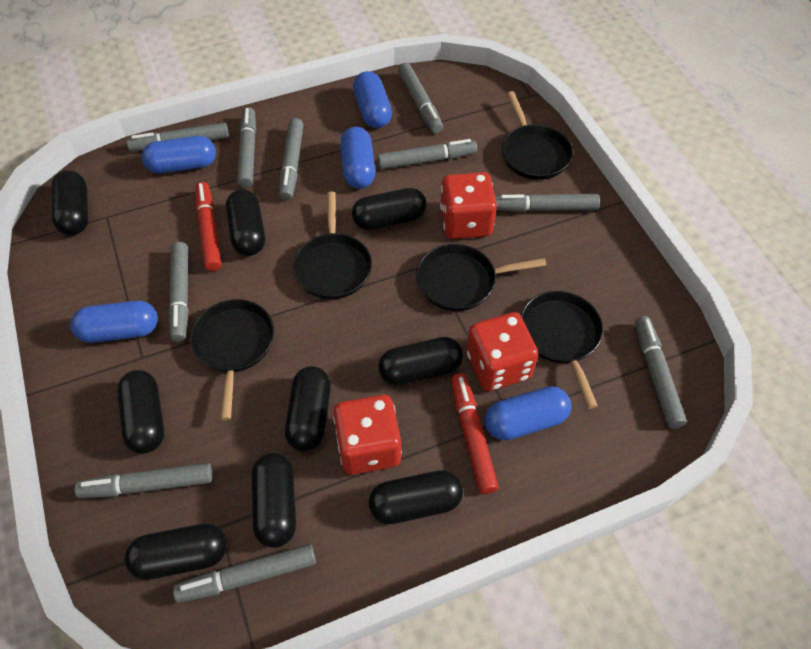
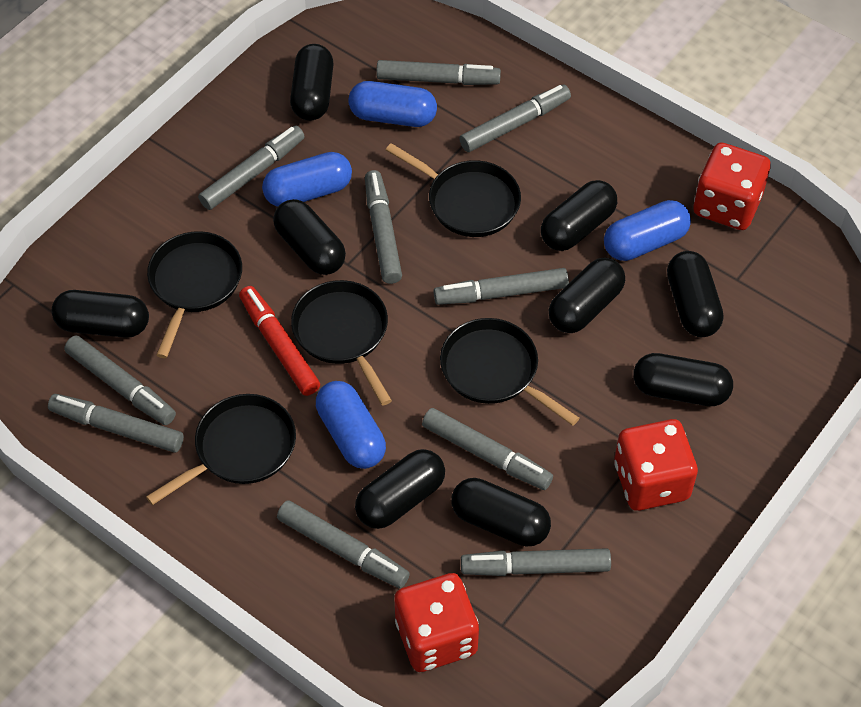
blue capsule: 5 -> 4
red marker: 2 -> 1

